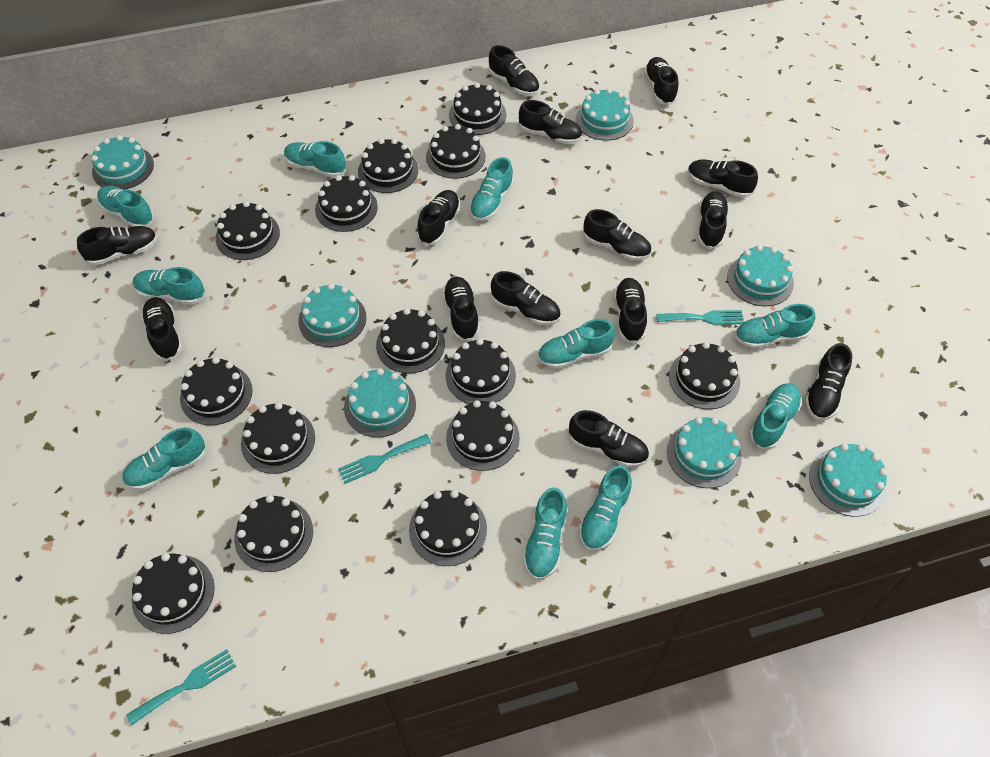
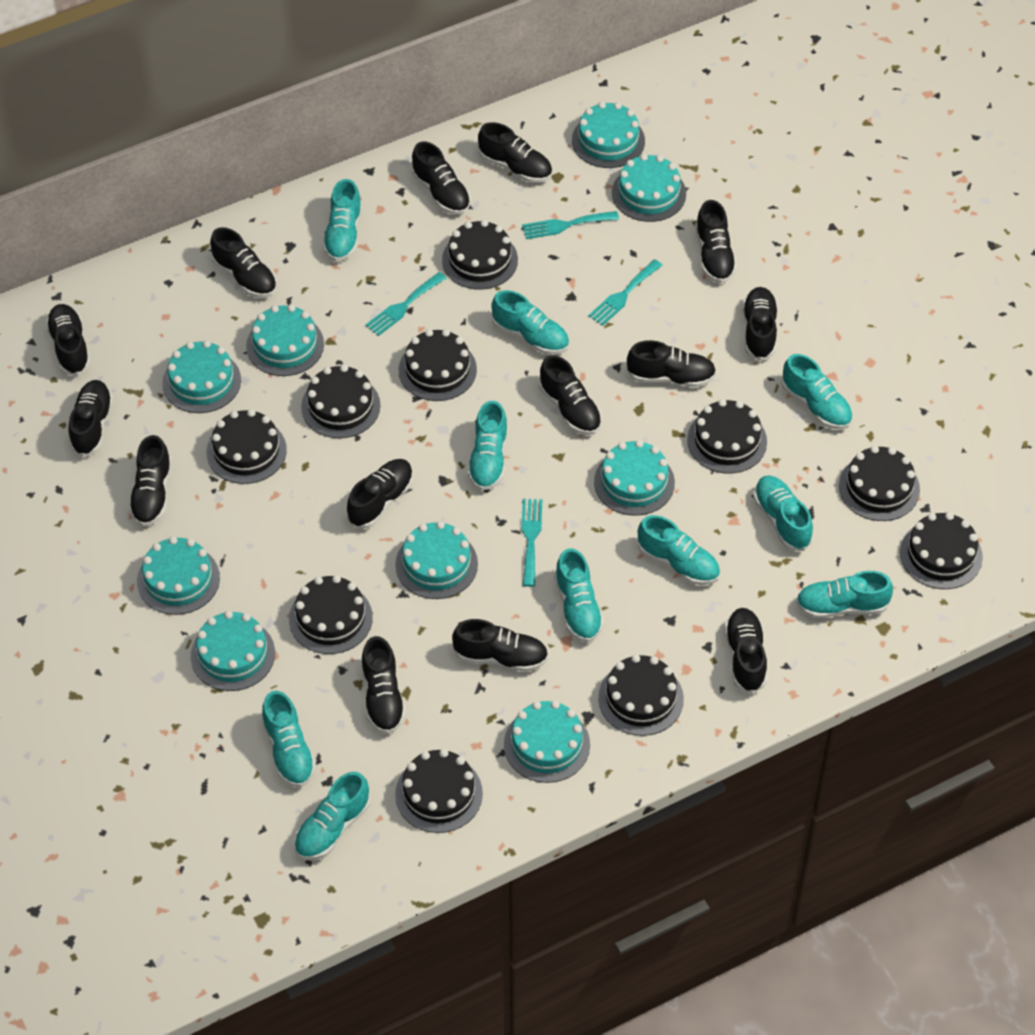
black cake: 14 -> 10
turquoise cake: 7 -> 9
turquoise fork: 3 -> 4

